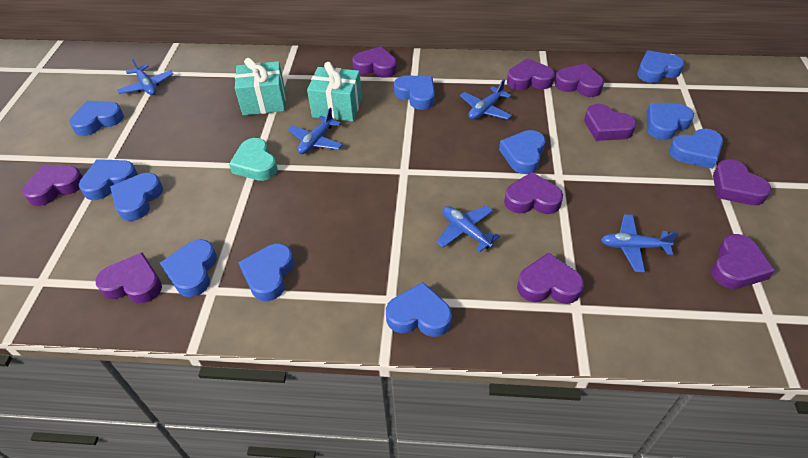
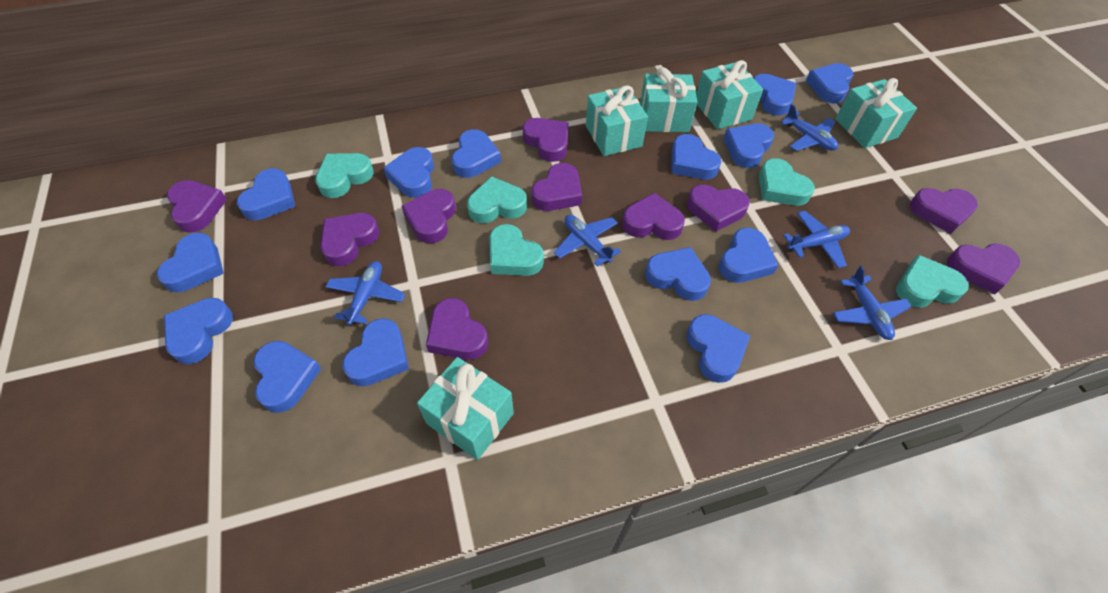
blue heart: 11 -> 14
turquoise gift: 2 -> 5
turquoise heart: 1 -> 5

